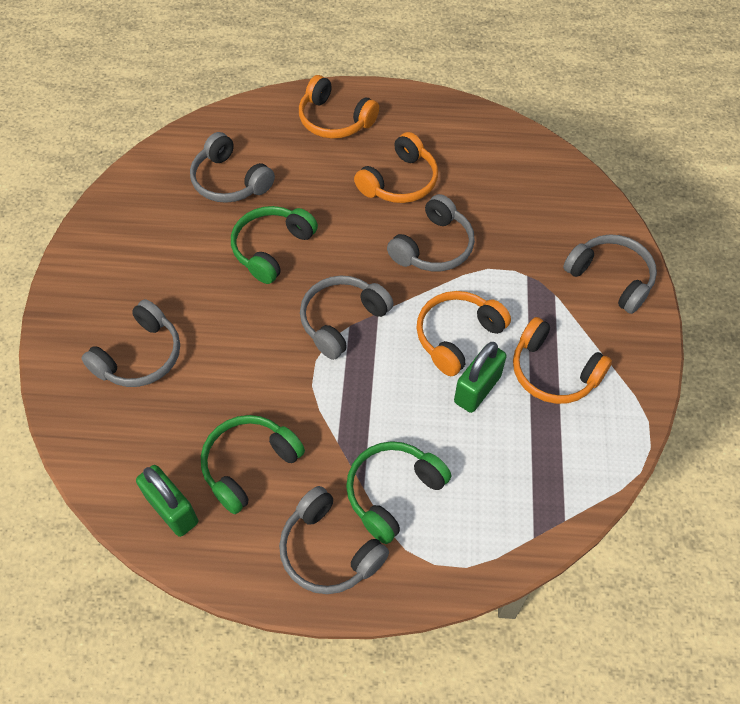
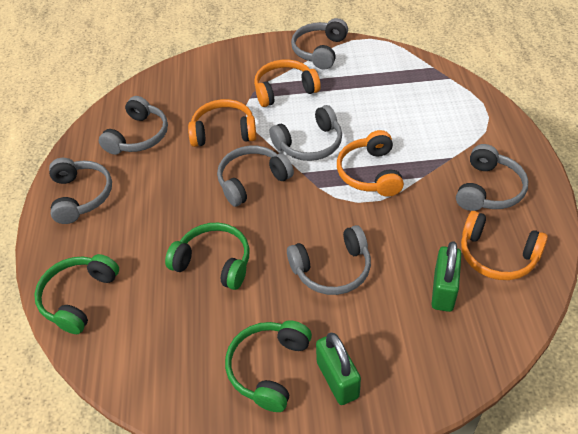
grey headphones: 6 -> 7

